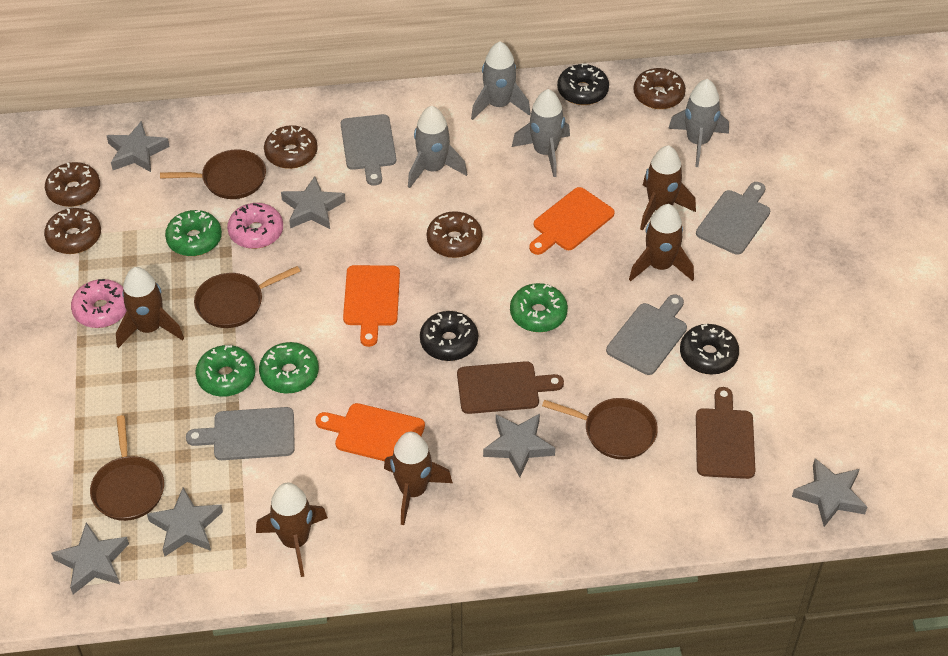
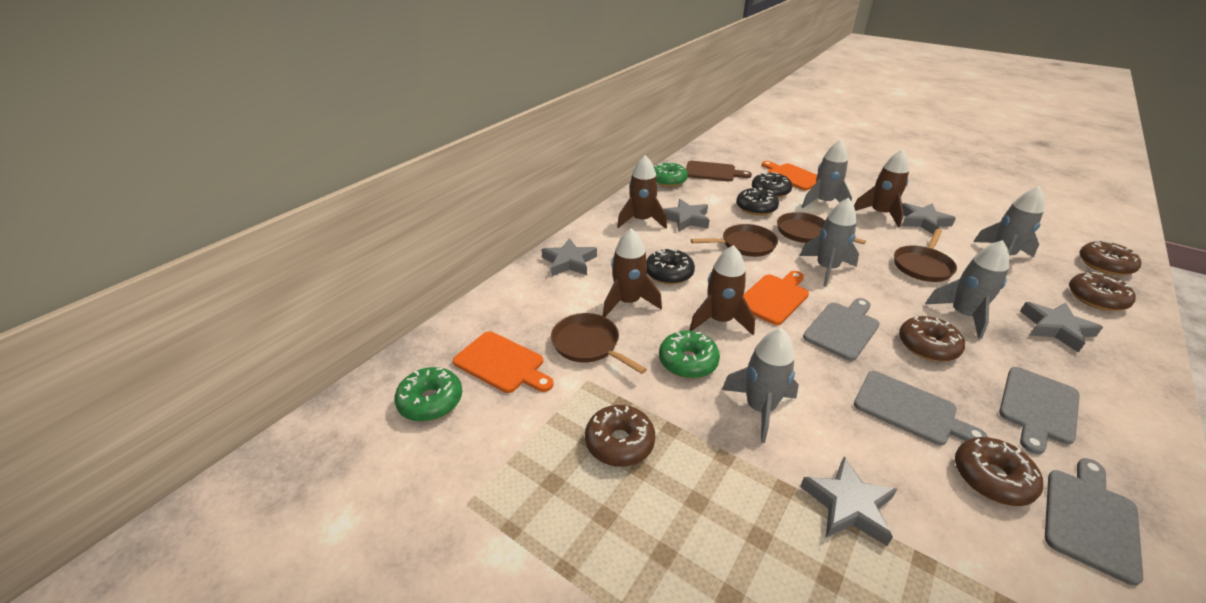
brown cutting board: 2 -> 1
brown rocket: 5 -> 4
green donut: 4 -> 3
grey rocket: 4 -> 5
grey star: 6 -> 5
pink donut: 2 -> 0

